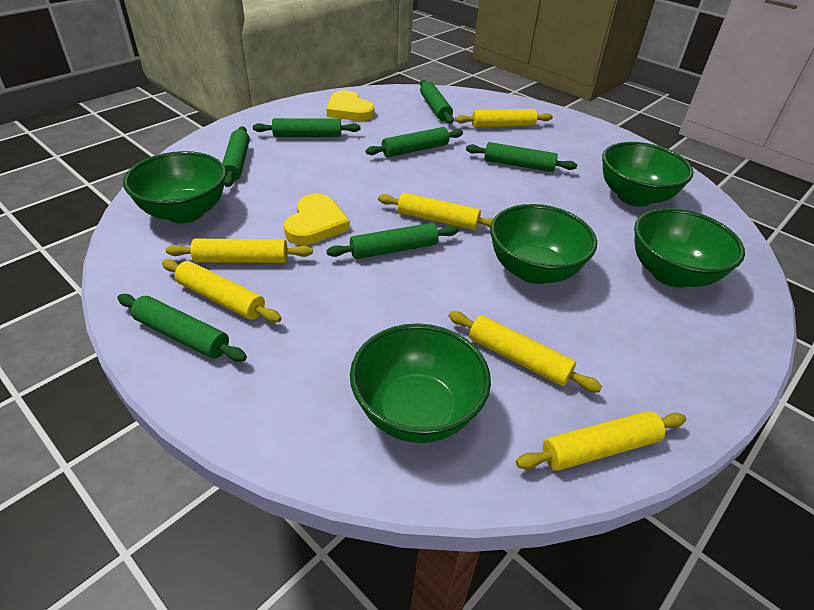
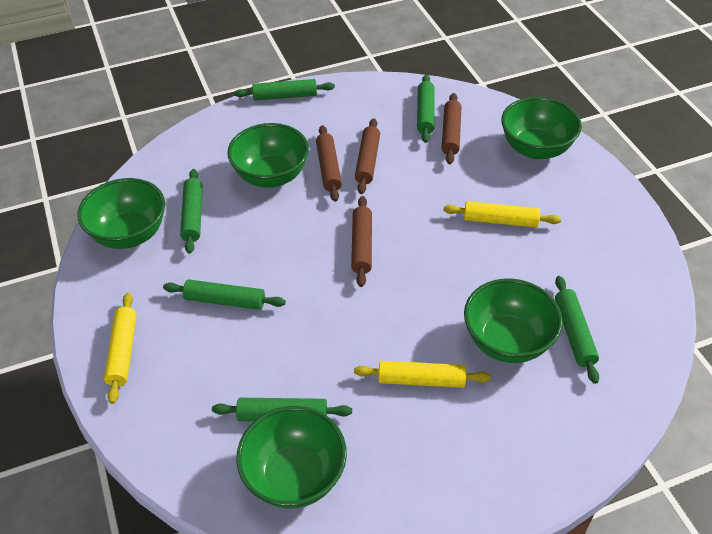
brown rolling pin: 0 -> 4
green rolling pin: 7 -> 6
yellow heart: 2 -> 0
yellow rolling pin: 6 -> 3

